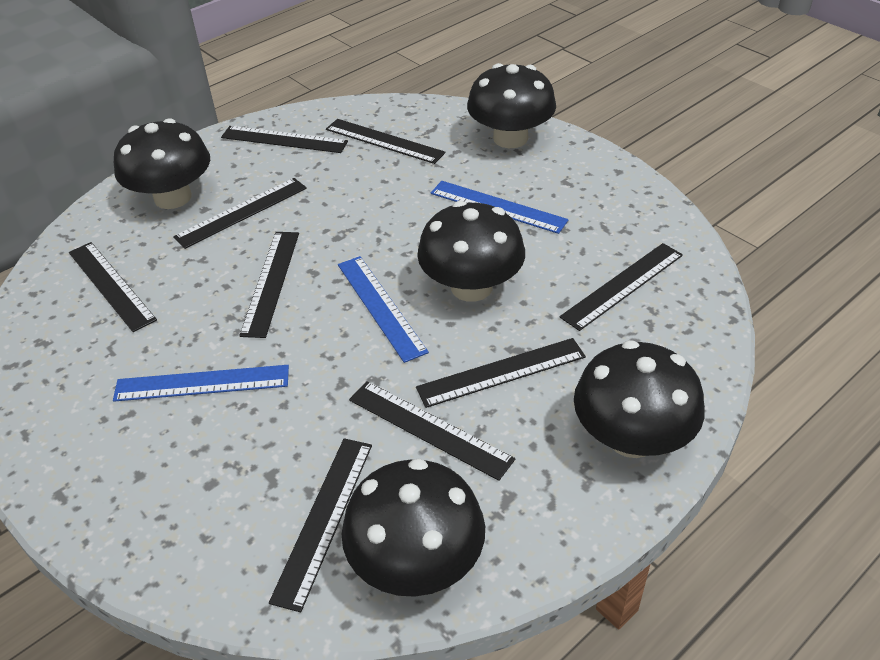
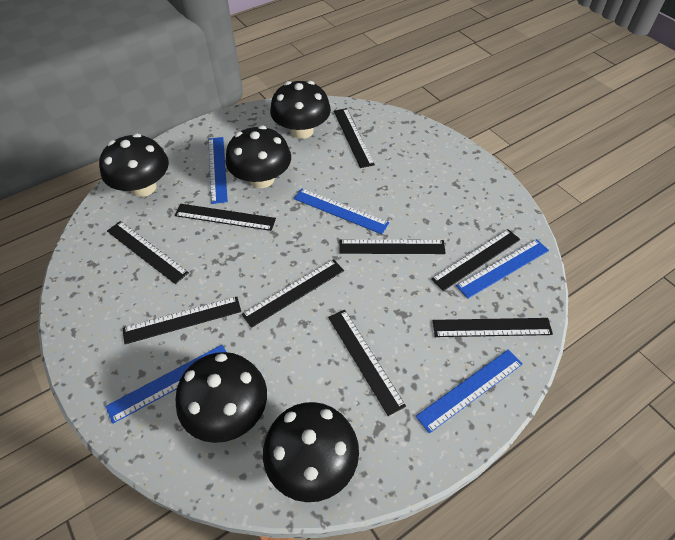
blue ruler: 3 -> 5

